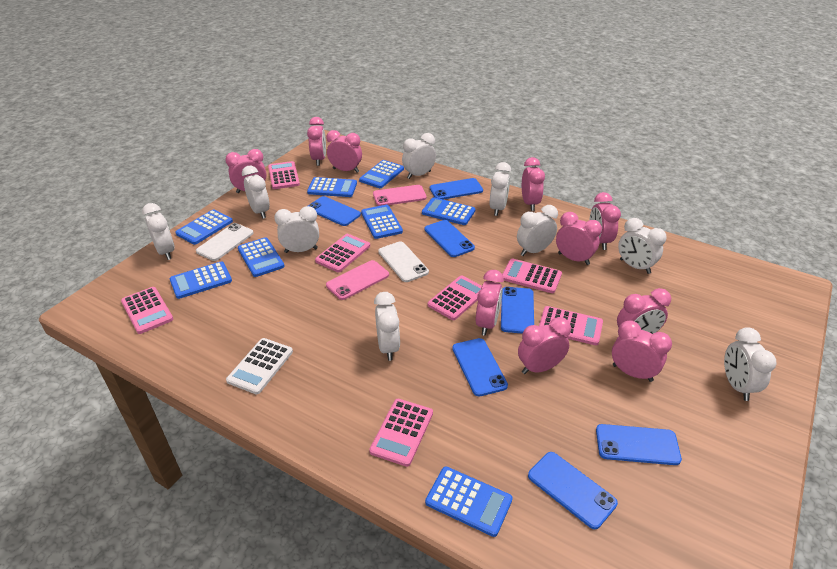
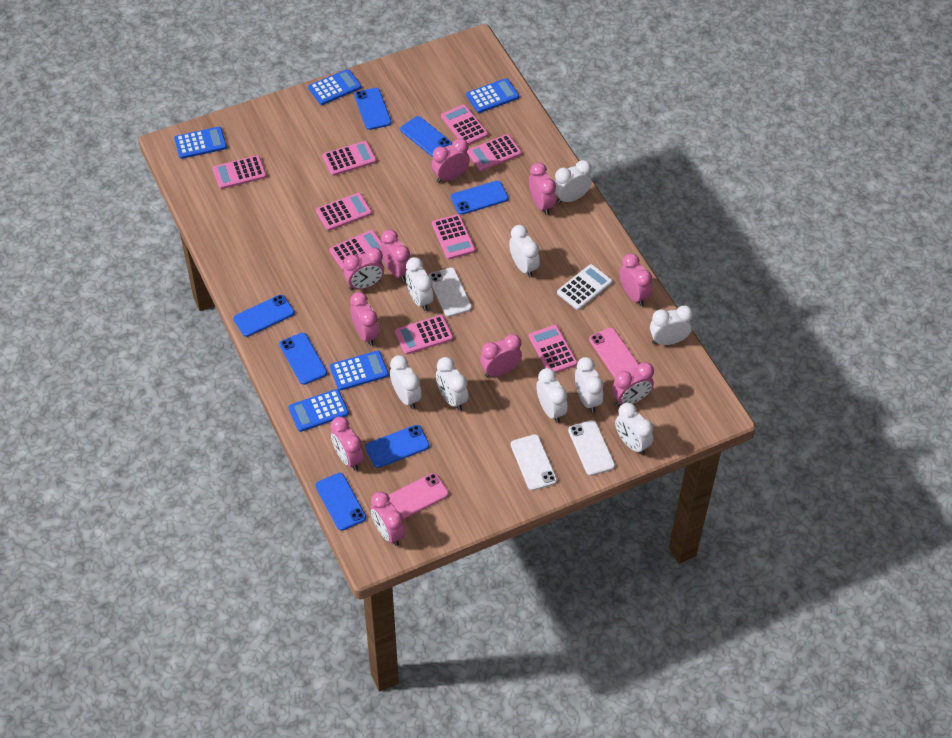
blue calculator: 8 -> 5
pink calculator: 7 -> 9
white phone: 2 -> 3

